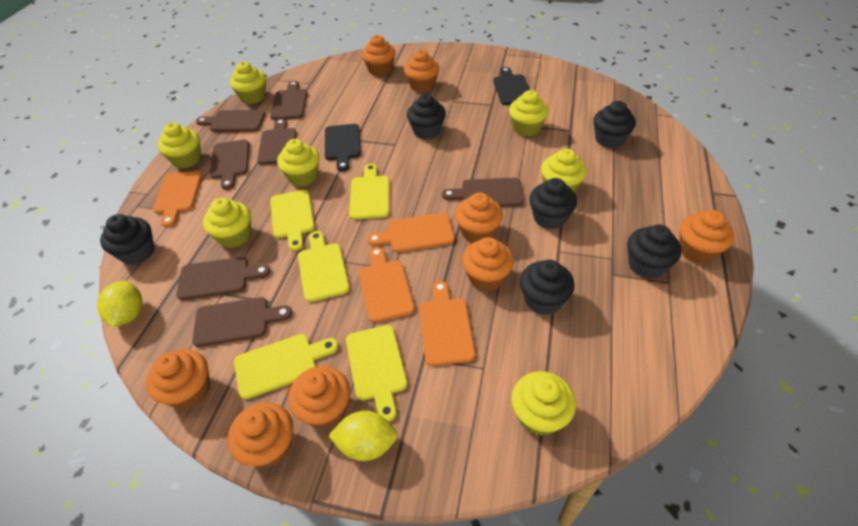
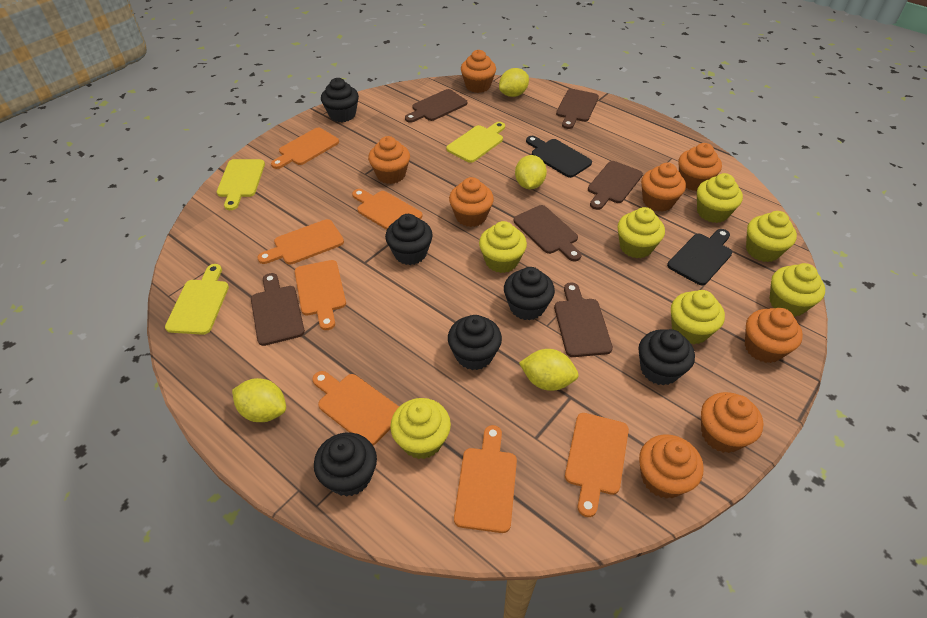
brown cutting board: 7 -> 6
orange cutting board: 4 -> 7
yellow cutting board: 5 -> 3
yellow lemon: 2 -> 4

